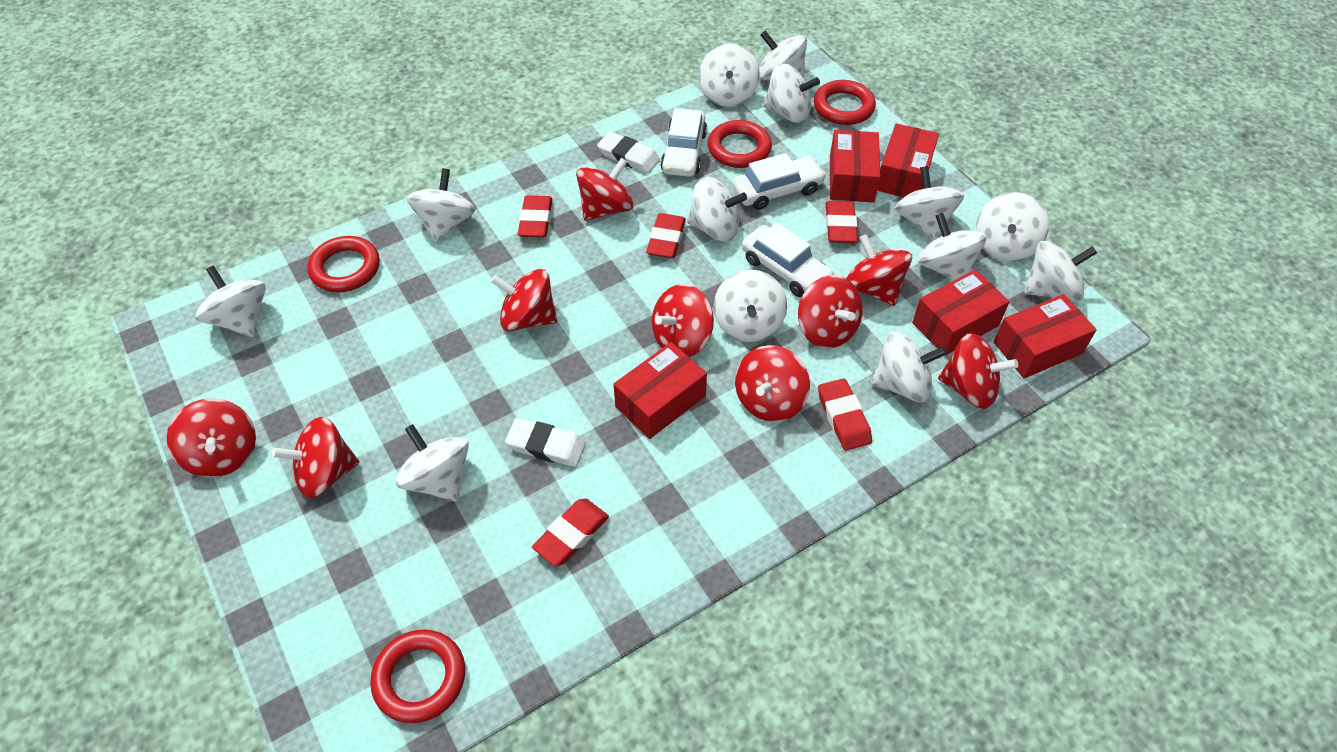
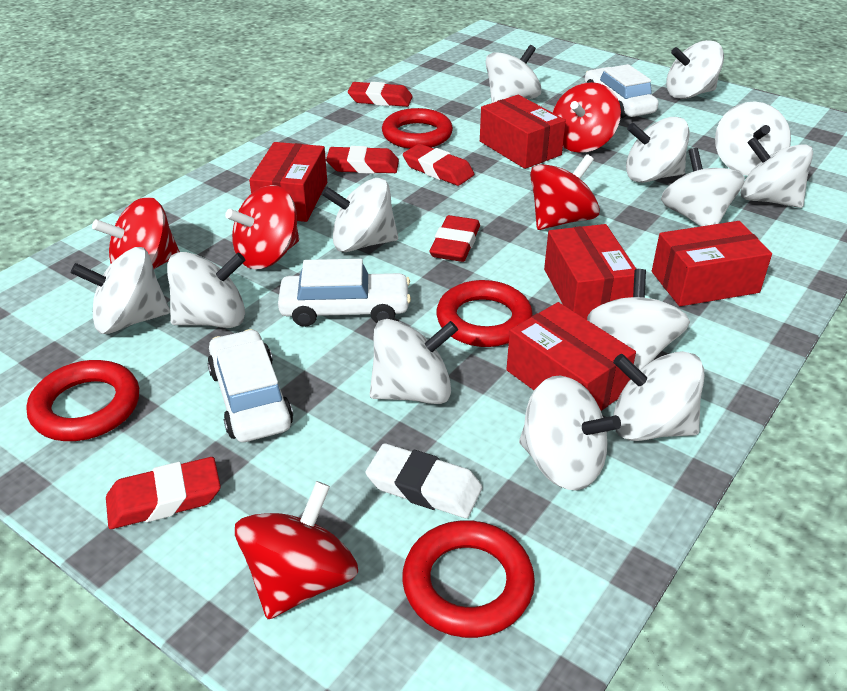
red spinning top: 9 -> 5
white eraser: 2 -> 1

